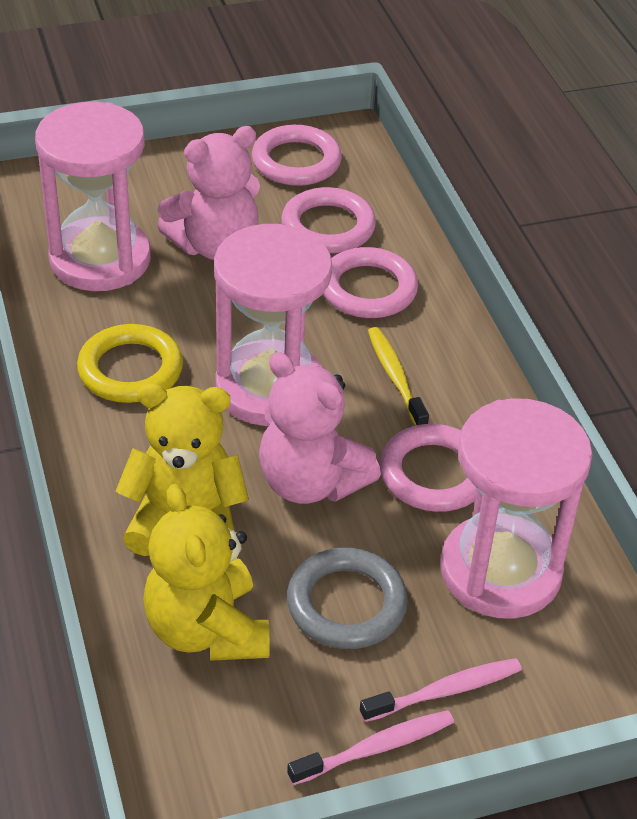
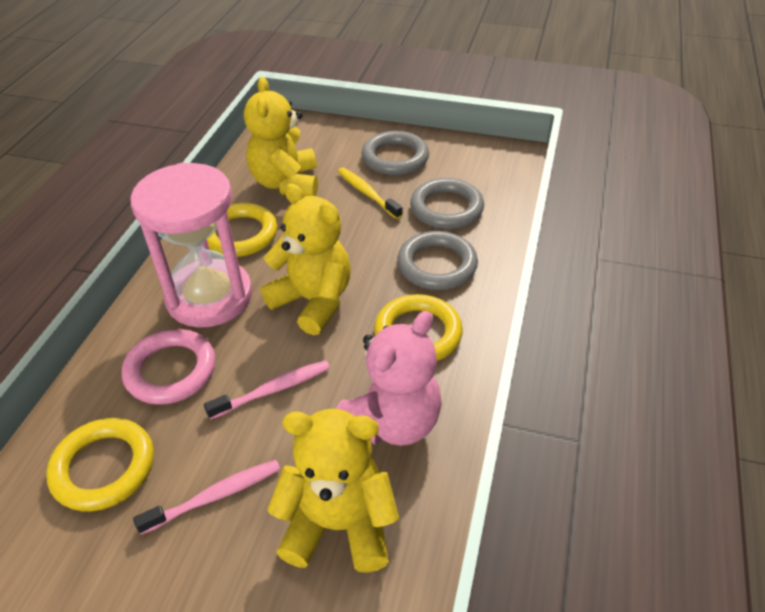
grey ring: 1 -> 3
pink hourglass: 3 -> 1
pink ring: 4 -> 1
pink teddy bear: 2 -> 1
yellow ring: 1 -> 3
yellow teddy bear: 2 -> 3

